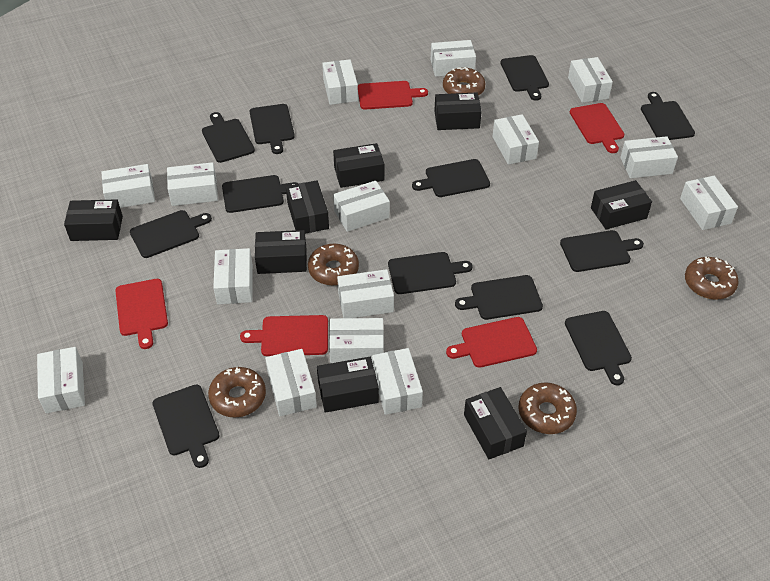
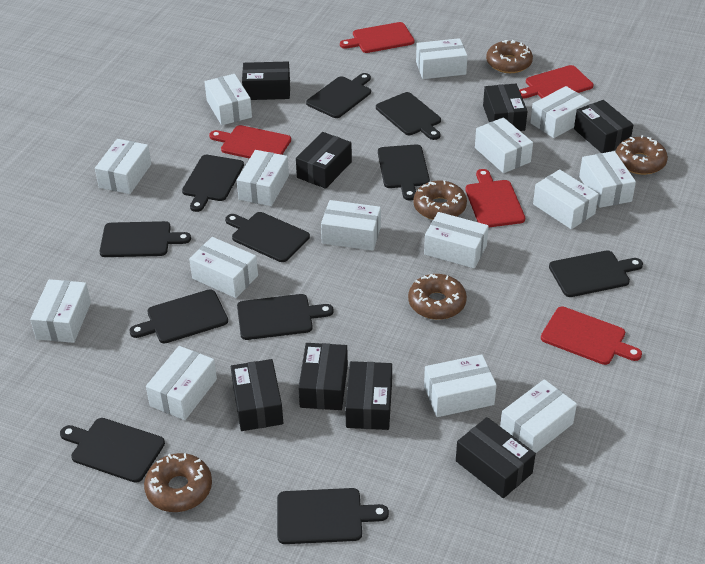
black cutting board: 12 -> 11

